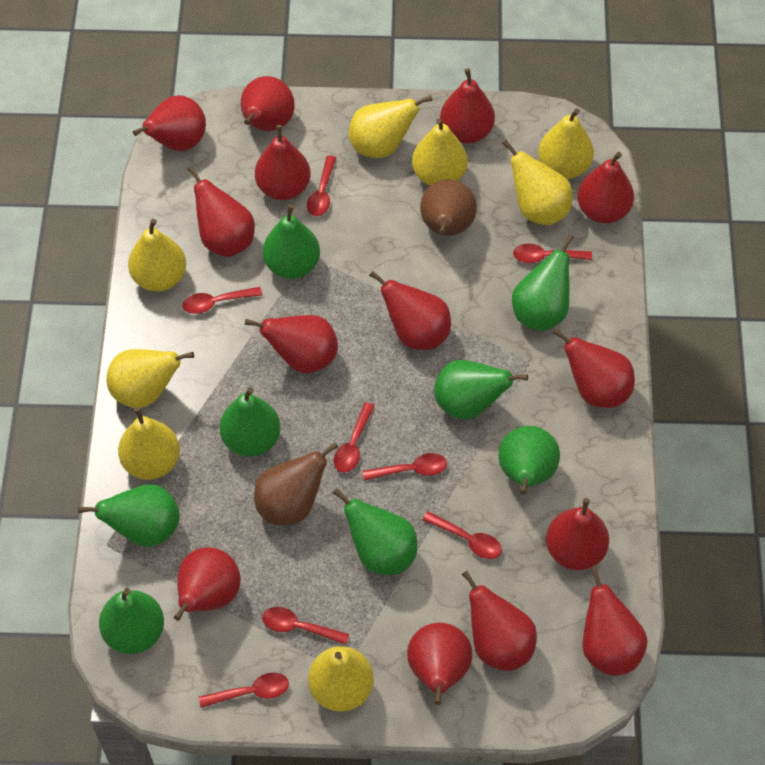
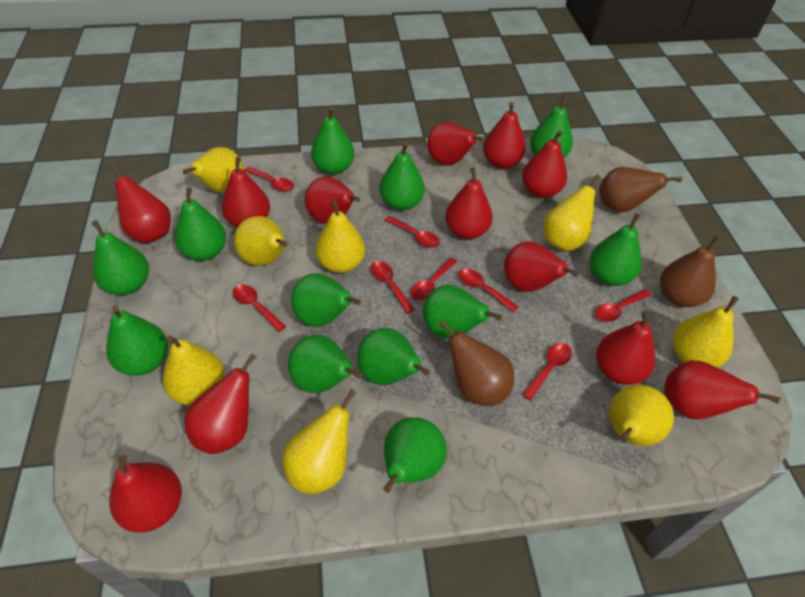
brown pear: 2 -> 3
green pear: 8 -> 12
red pear: 14 -> 12

